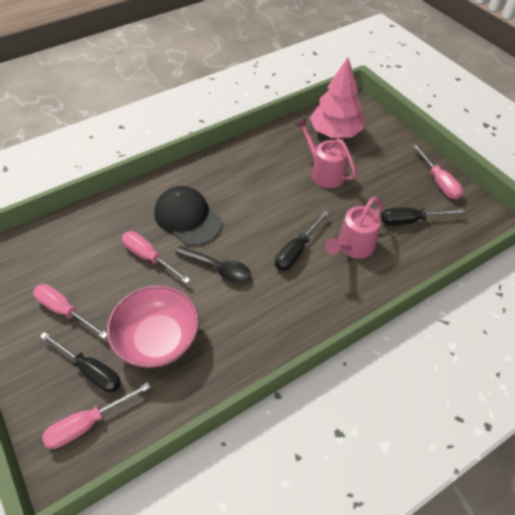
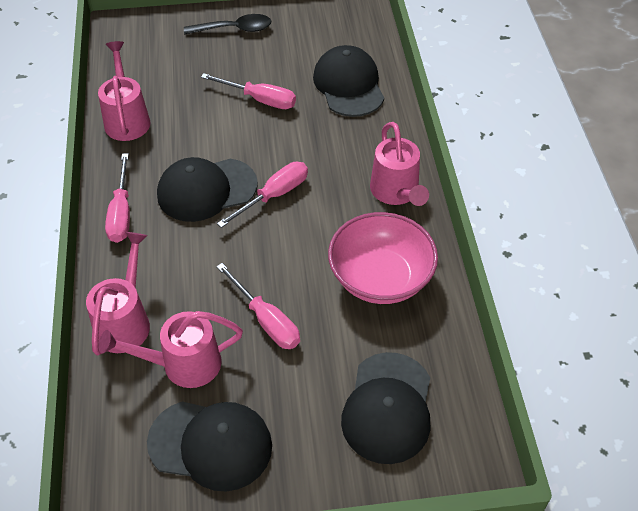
black cap: 1 -> 4
black screwdriver: 3 -> 0
pink tree: 1 -> 0
pink watering can: 2 -> 4

